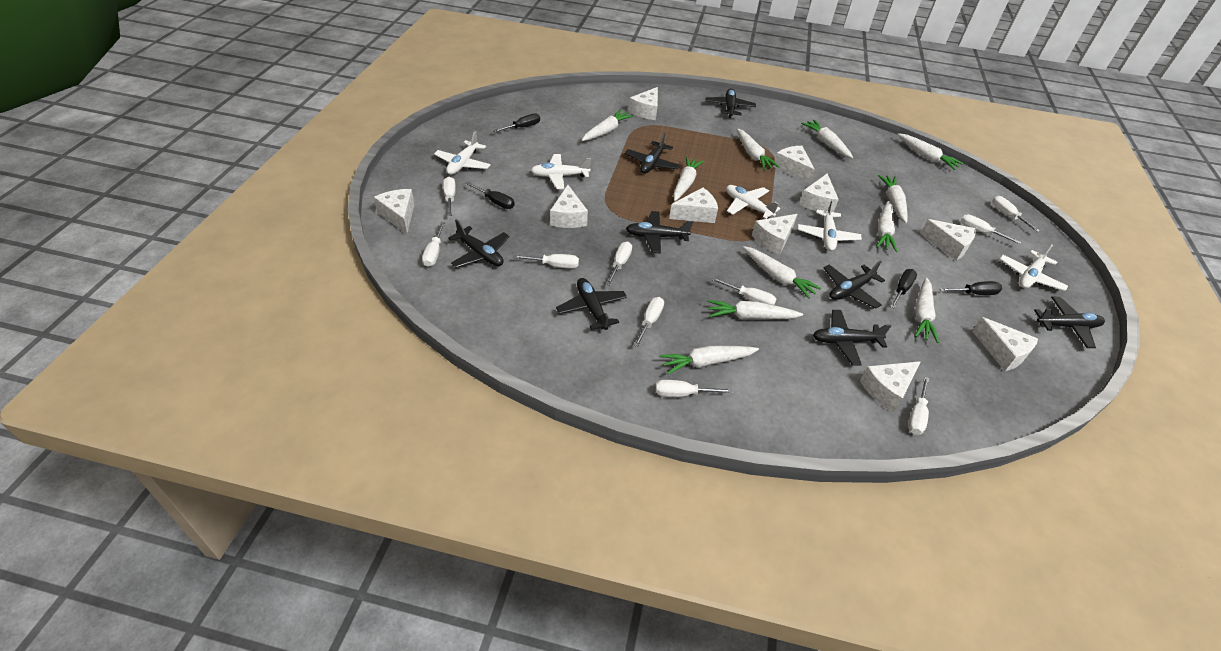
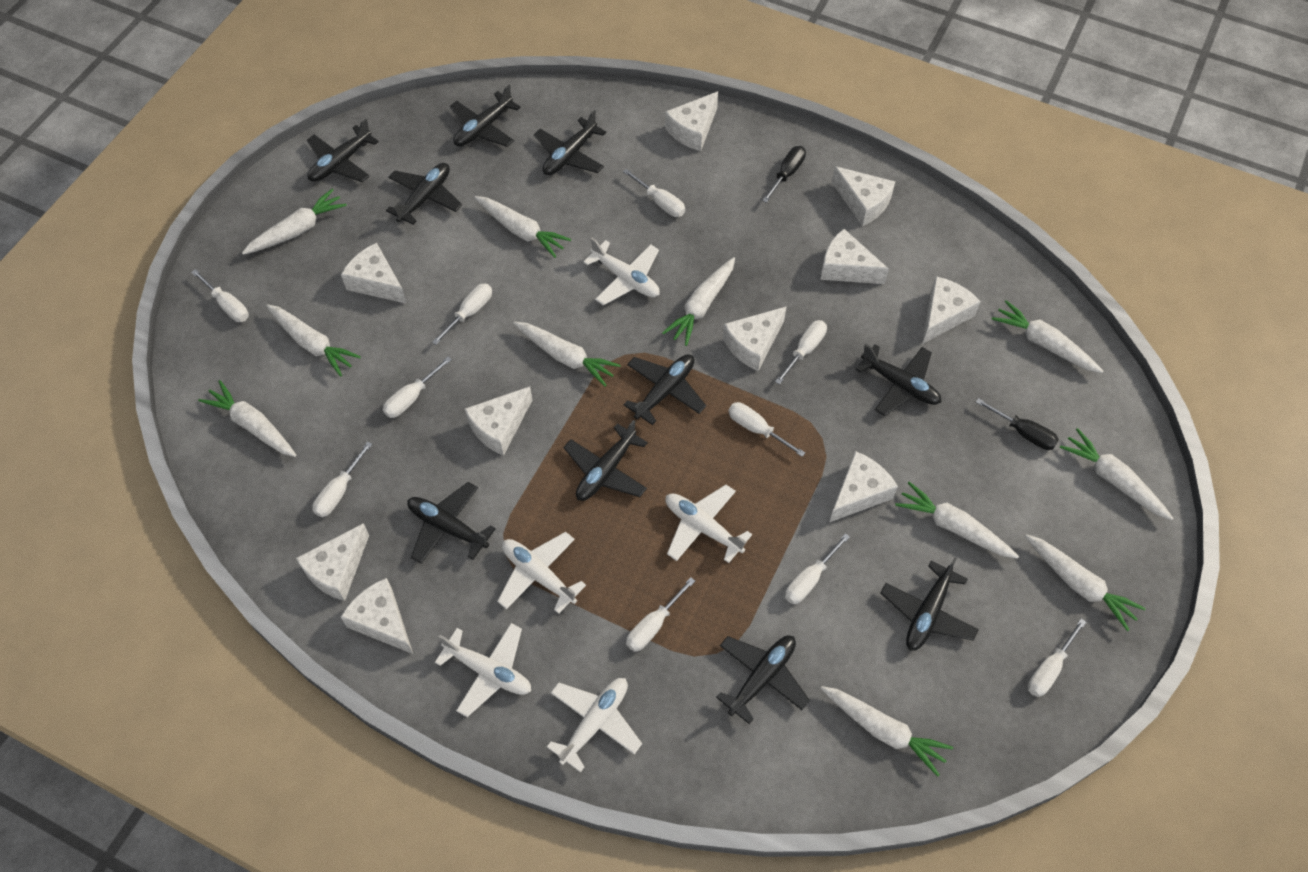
black plane: 8 -> 10
black screwdriver: 4 -> 2

